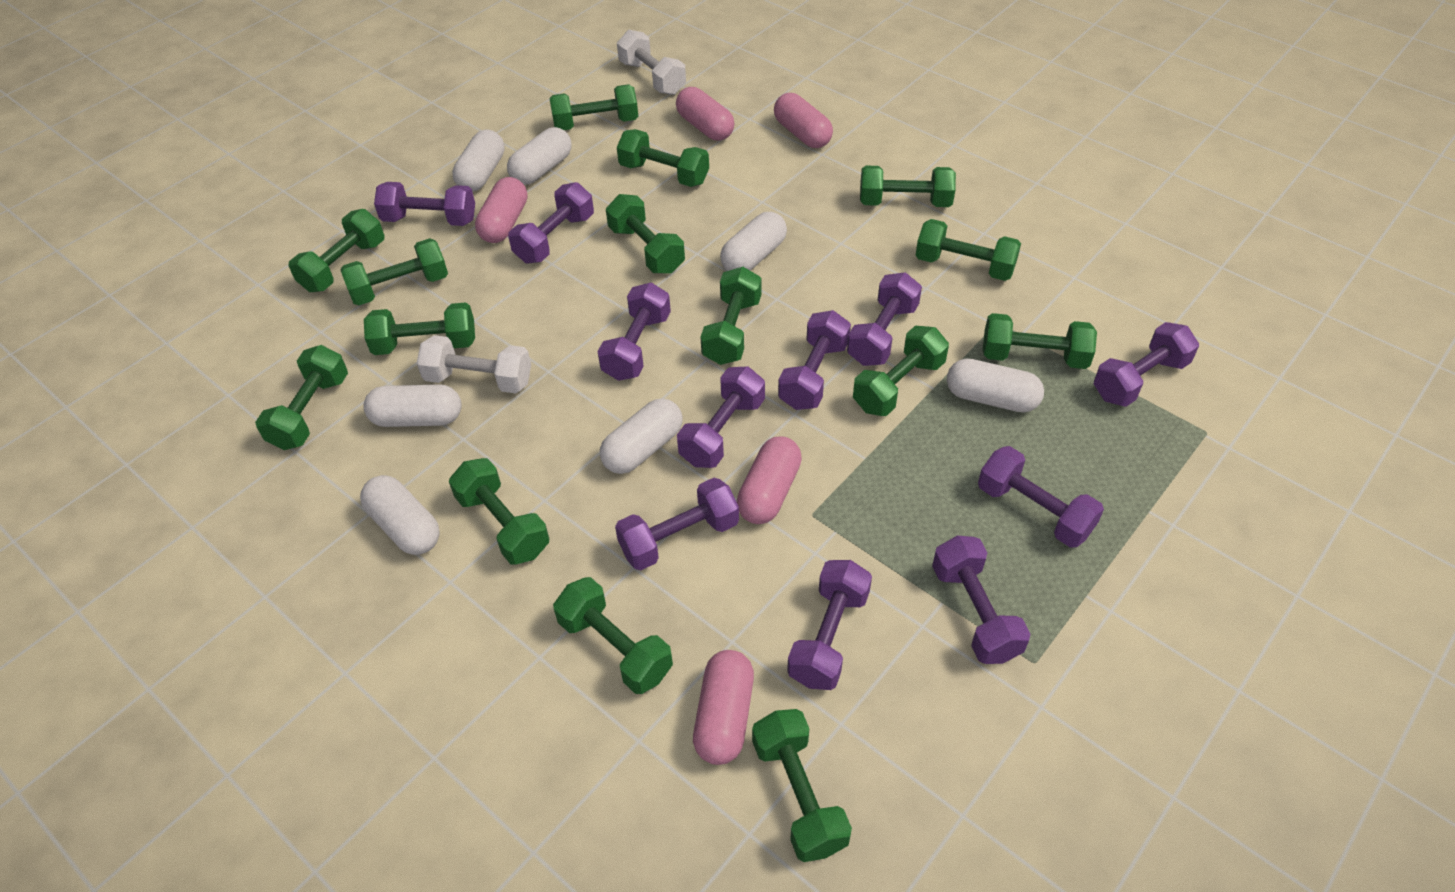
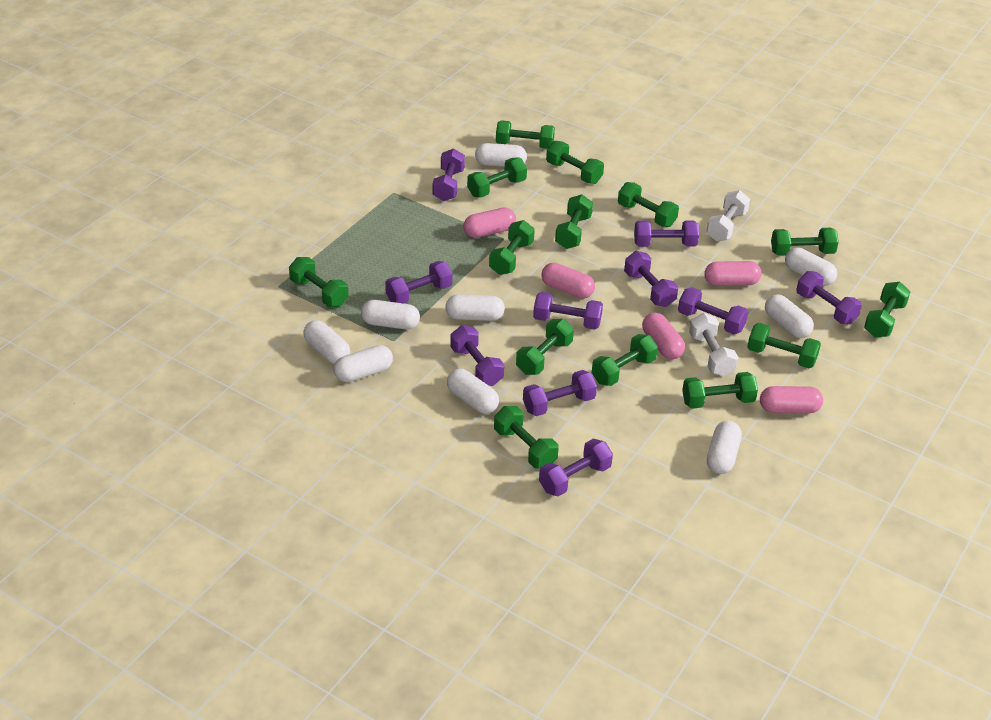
green dumbbell: 15 -> 14
purple dumbbell: 11 -> 10
white capsule: 7 -> 9

